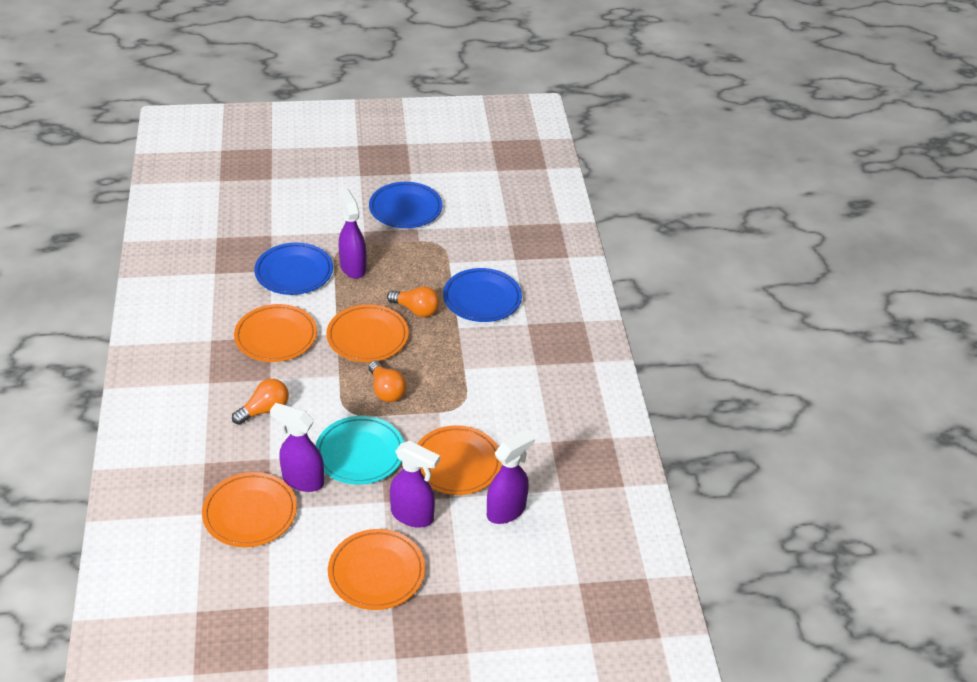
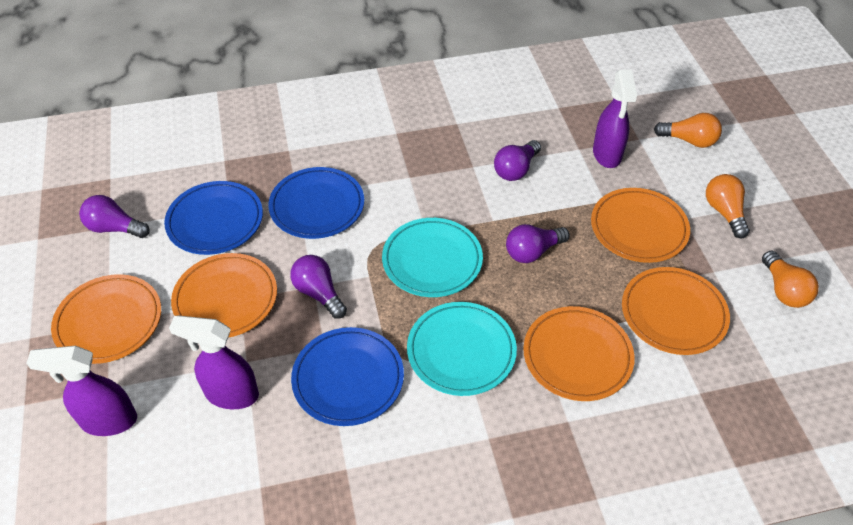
purple light bulb: 0 -> 4
purple spray bottle: 4 -> 3
turquoise plate: 1 -> 2

